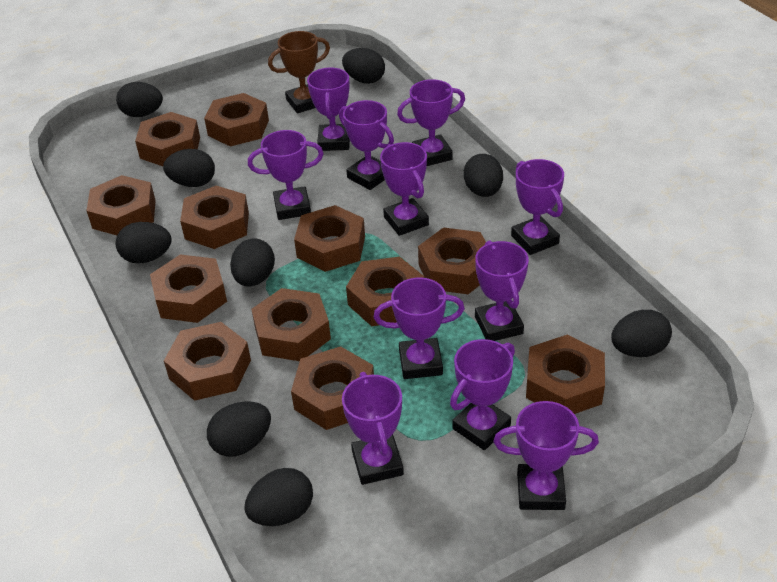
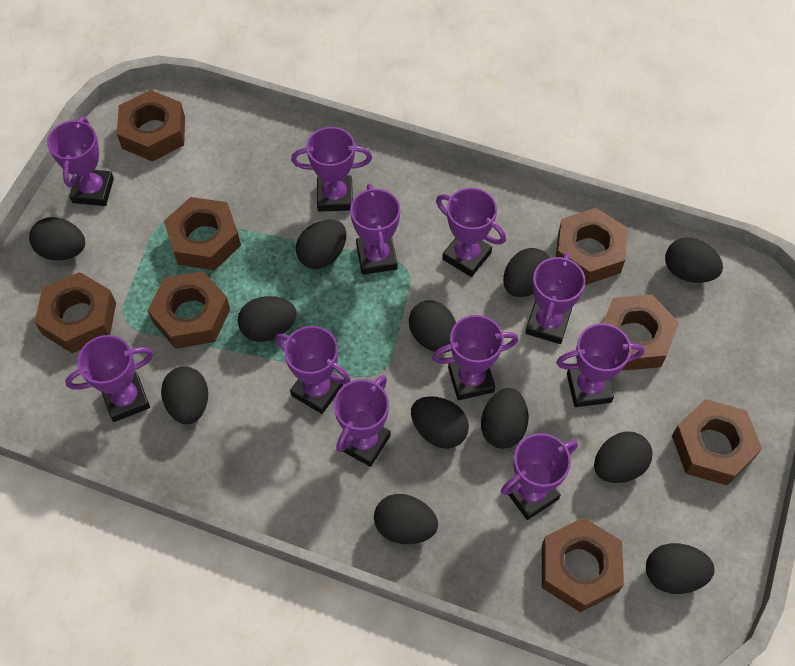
black egg: 9 -> 12
brown nut: 12 -> 8
brown trophy: 1 -> 0

